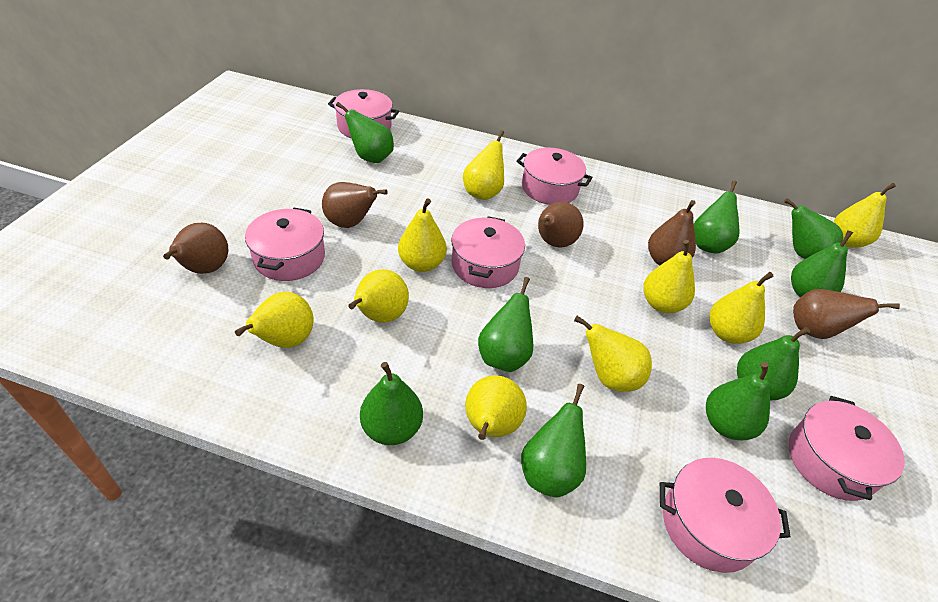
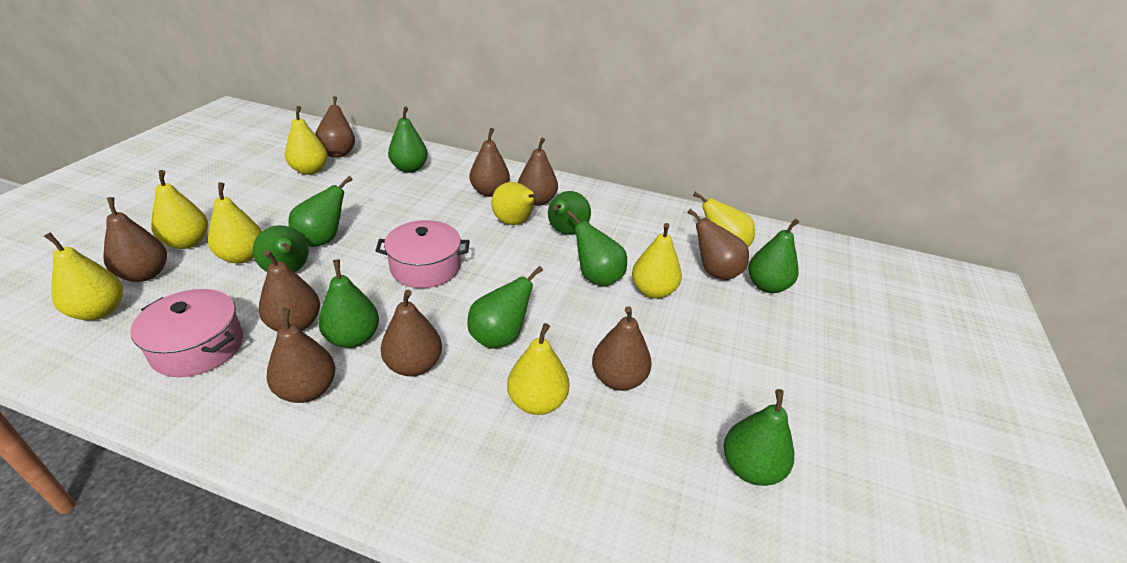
brown pear: 5 -> 9
pink pot: 6 -> 2
yellow pear: 9 -> 8

